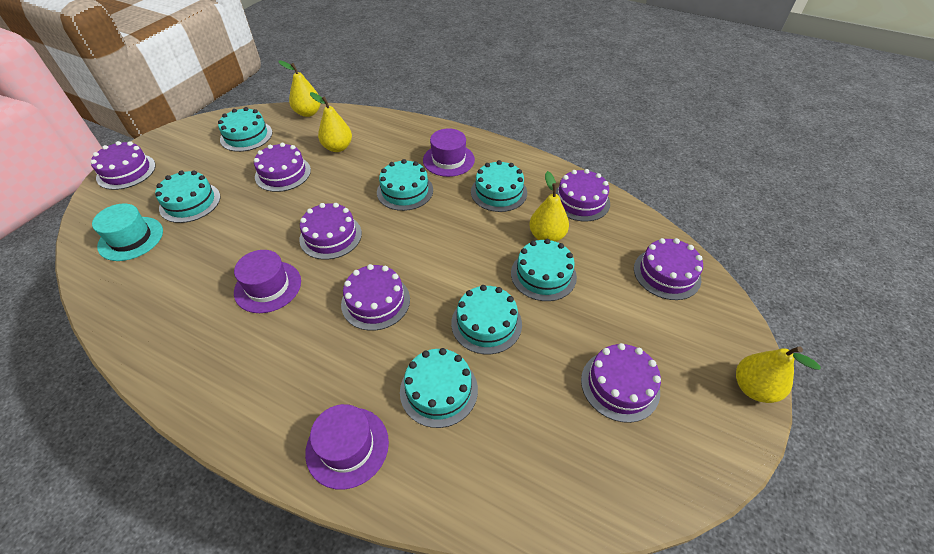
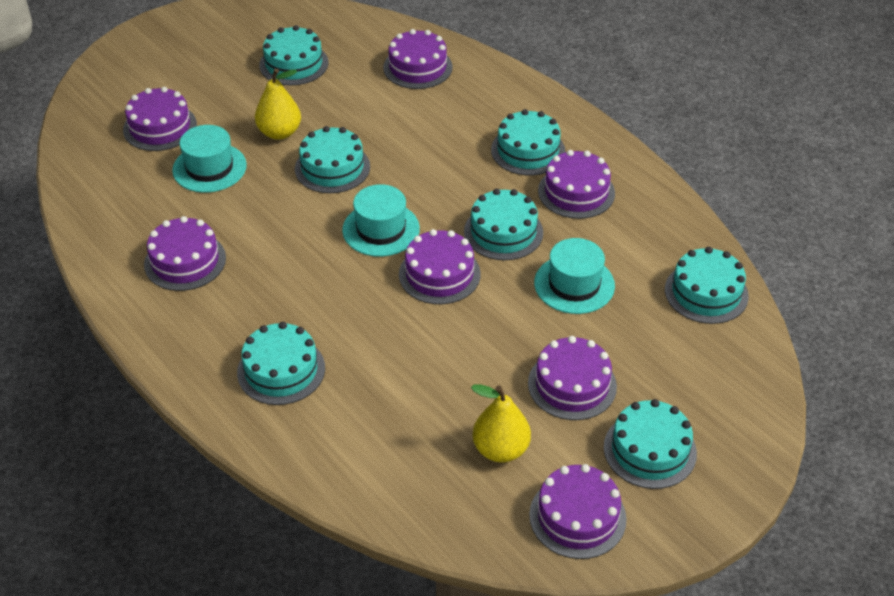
purple hat: 3 -> 0
turquoise hat: 1 -> 3
yellow pear: 4 -> 2

